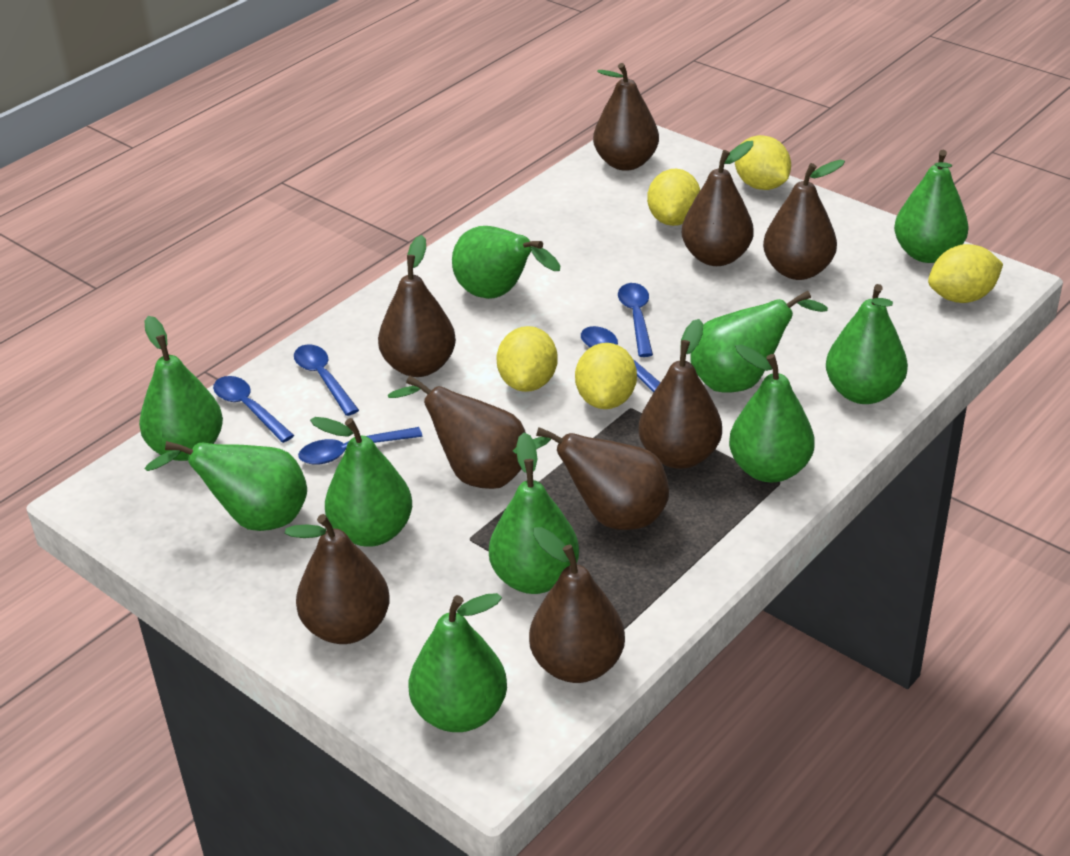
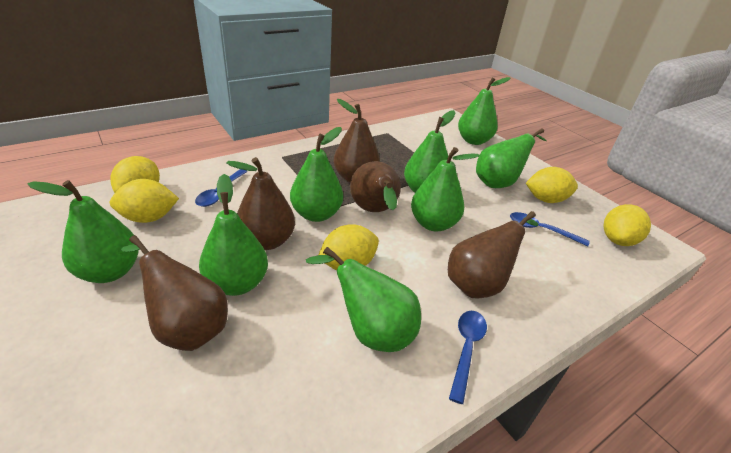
blue spoon: 5 -> 3
brown pear: 9 -> 5
green pear: 10 -> 8

